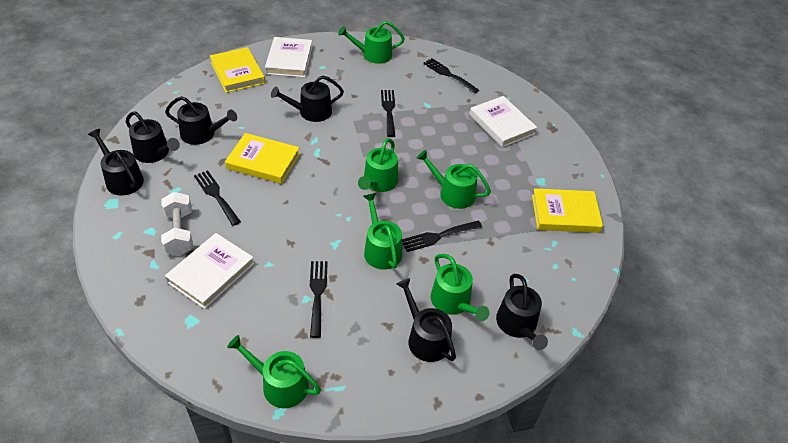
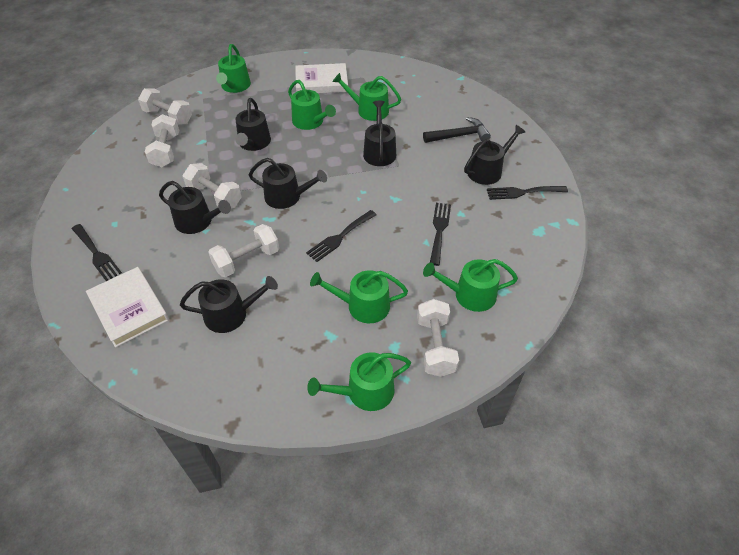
black fork: 5 -> 4
black hammer: 0 -> 1
white book: 3 -> 2
white dumbbell: 1 -> 5
yellow book: 3 -> 0

